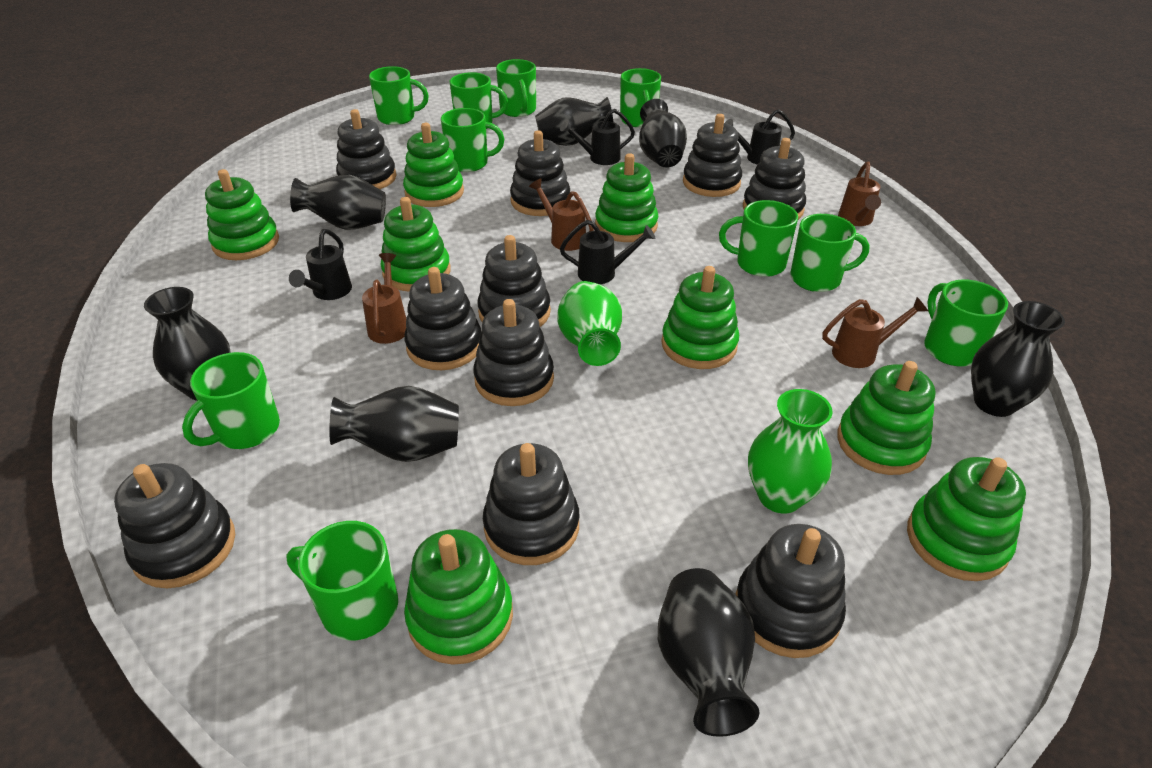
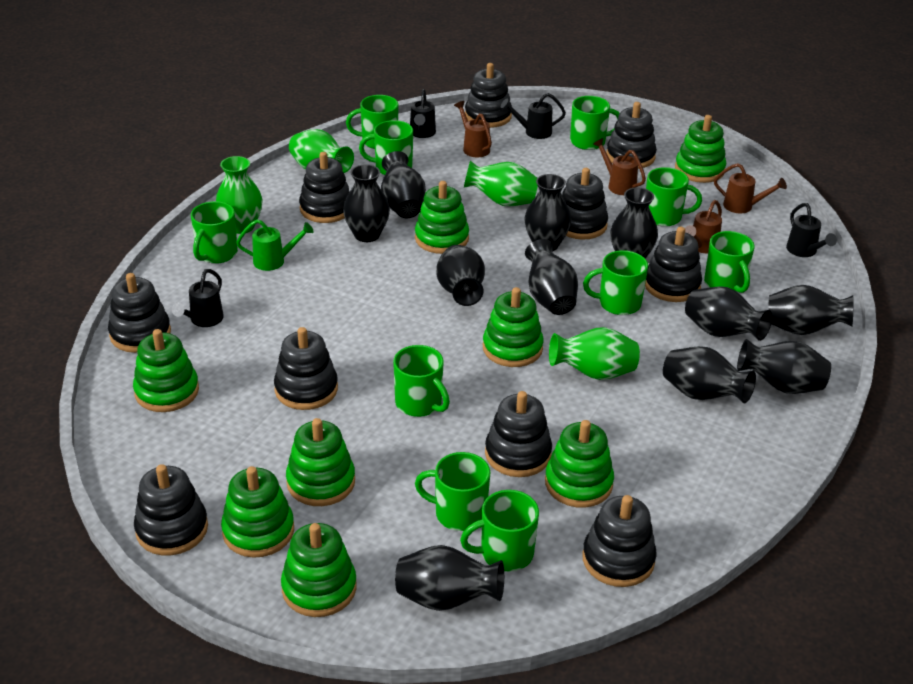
black vase: 7 -> 11
green vase: 2 -> 4
green watering can: 0 -> 1

